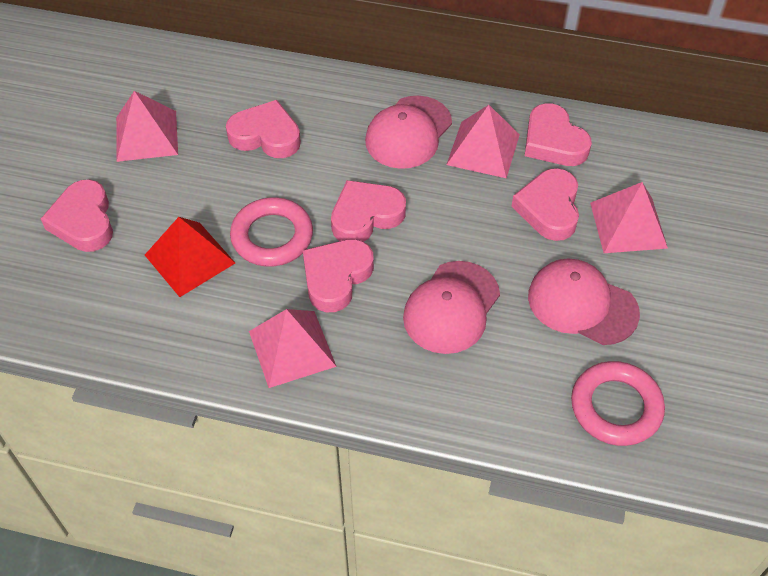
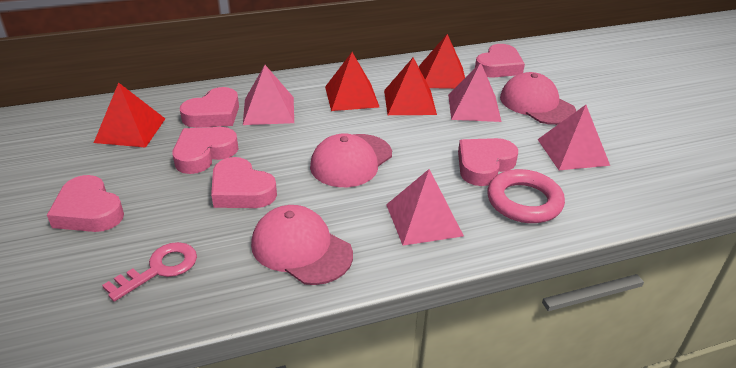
pink key: 0 -> 1
pink ring: 2 -> 1
red pyramid: 1 -> 4

